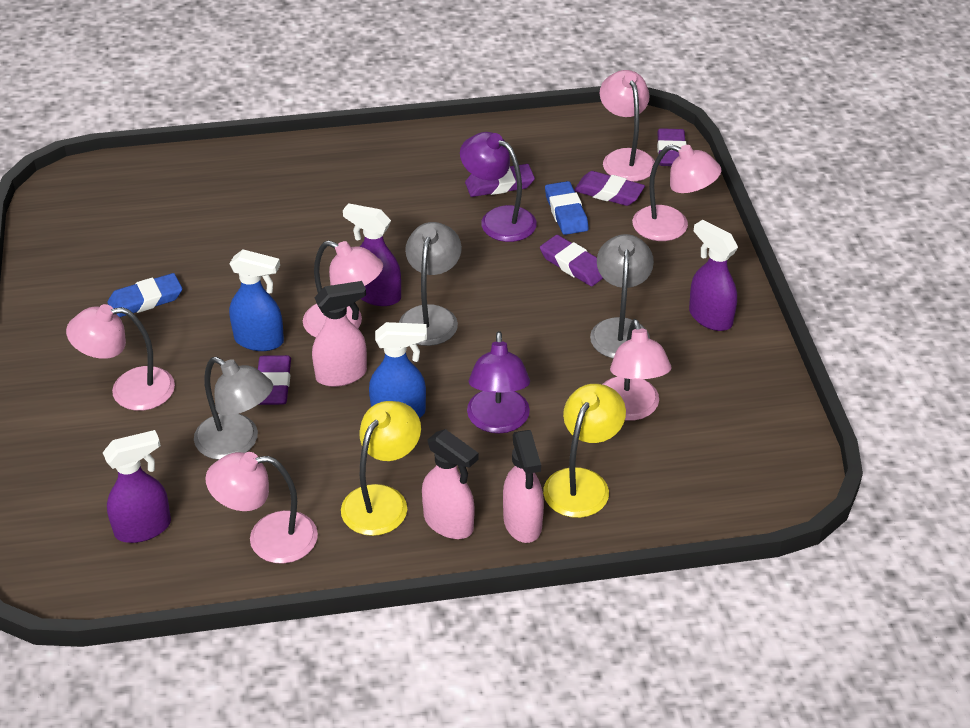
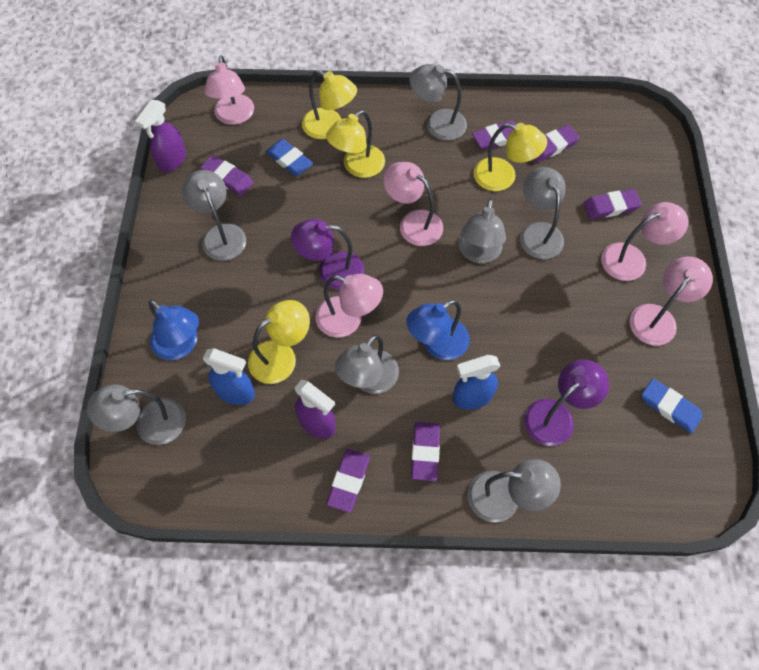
blue lamp: 0 -> 2
grey lamp: 3 -> 7
pink lamp: 6 -> 5
pink spray bottle: 3 -> 0
purple eraser: 5 -> 6
purple spray bottle: 3 -> 2
yellow lamp: 2 -> 4

